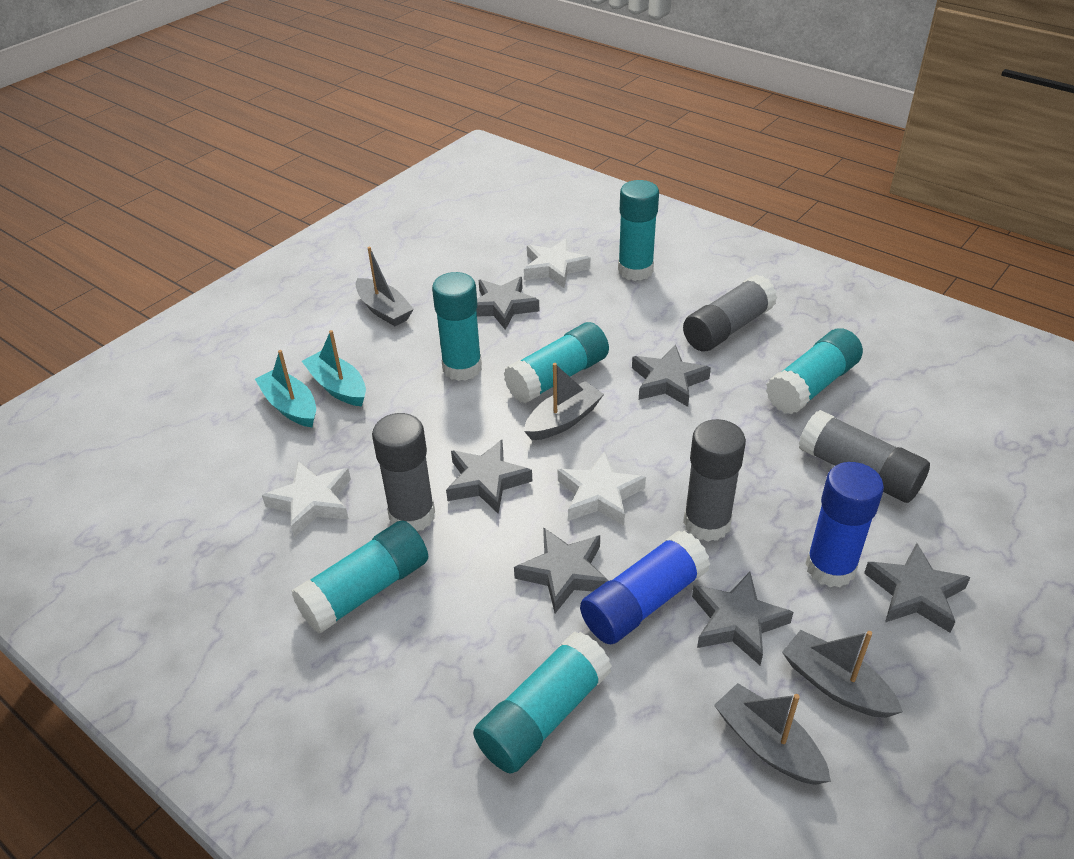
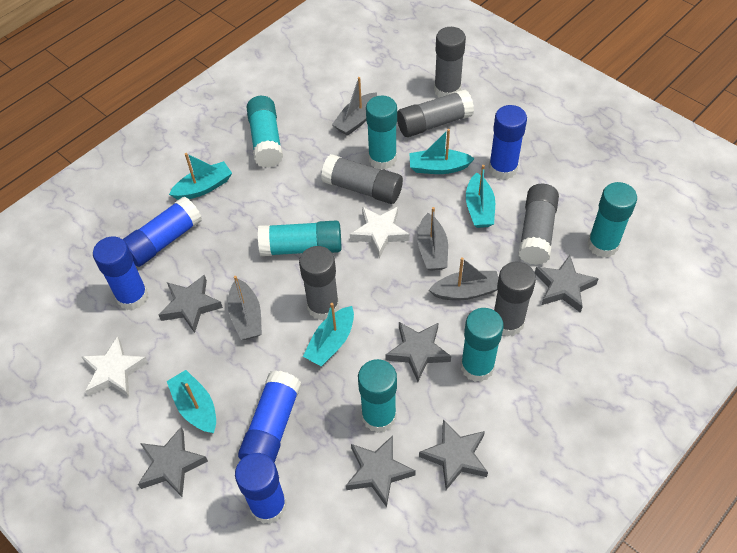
blue glue stick: 2 -> 5
grey glue stick: 4 -> 6
turquoise boat: 2 -> 5
white star: 3 -> 2

